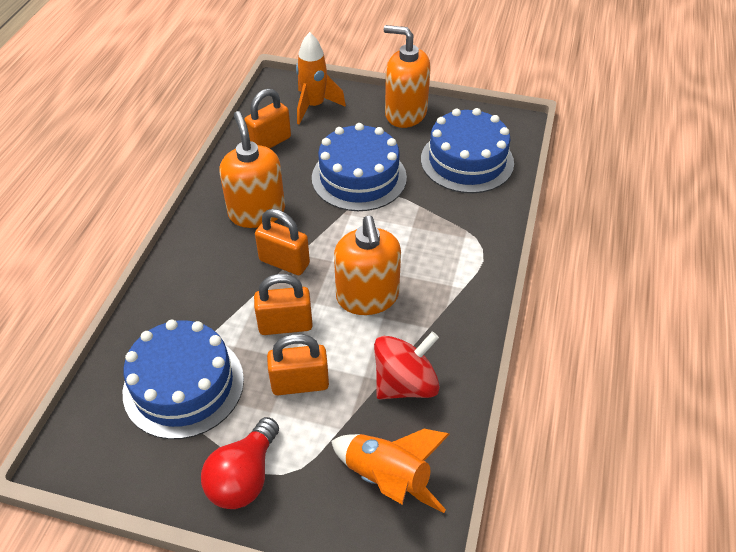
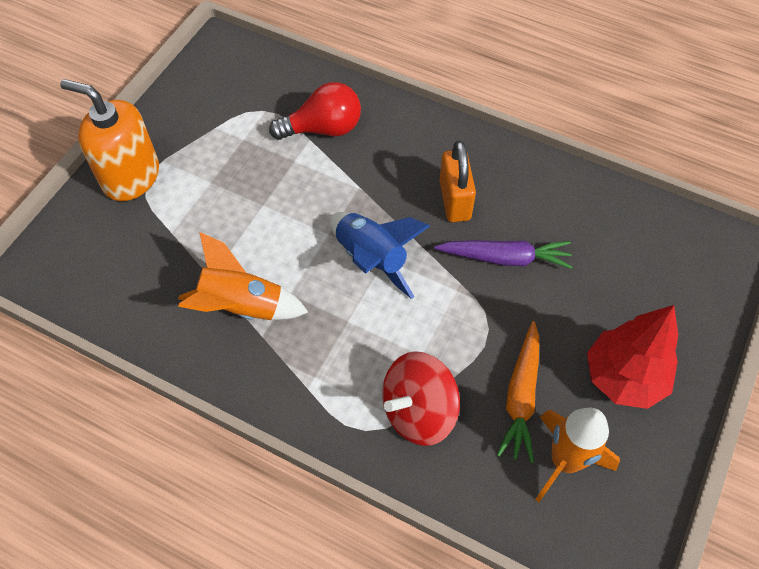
blue cake: 3 -> 0
blue rocket: 0 -> 1
orange carrot: 0 -> 1
orange padlock: 4 -> 1
orange soap dispenser: 3 -> 1
purple carrot: 0 -> 1
red tree: 0 -> 1

